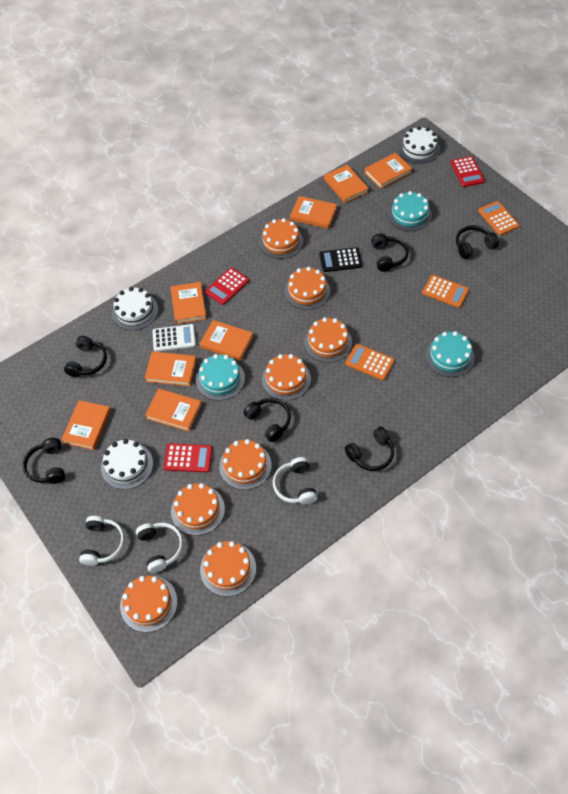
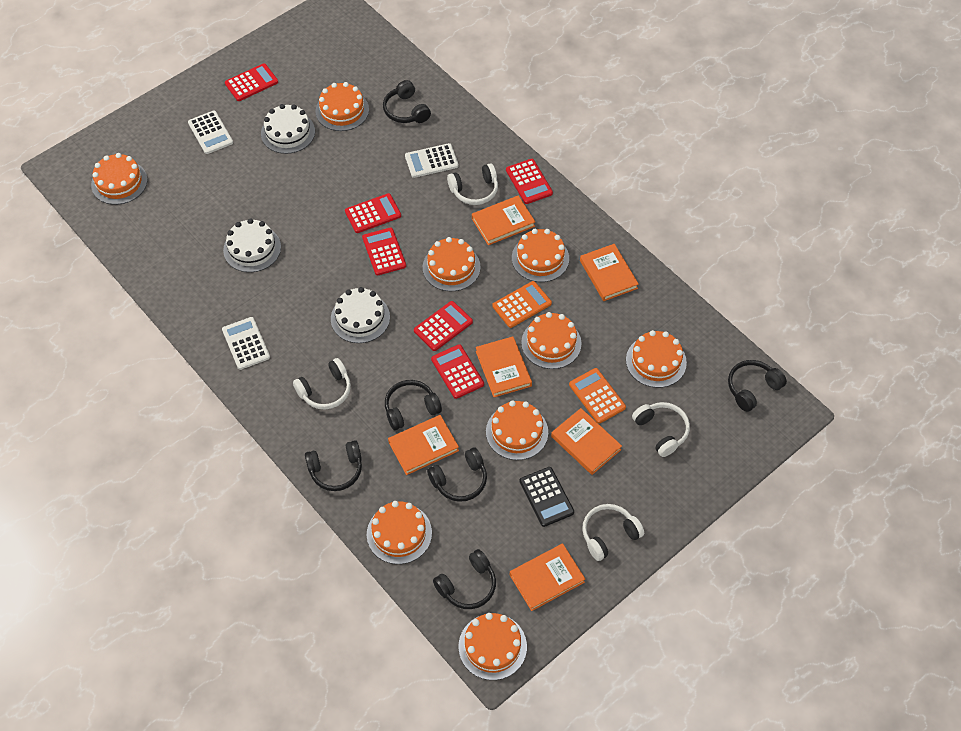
orange book: 8 -> 6
orange cake: 8 -> 9
orange calculator: 3 -> 2
red calculator: 3 -> 6
turquoise cake: 3 -> 0
white calculator: 1 -> 3
white headphones: 3 -> 4

